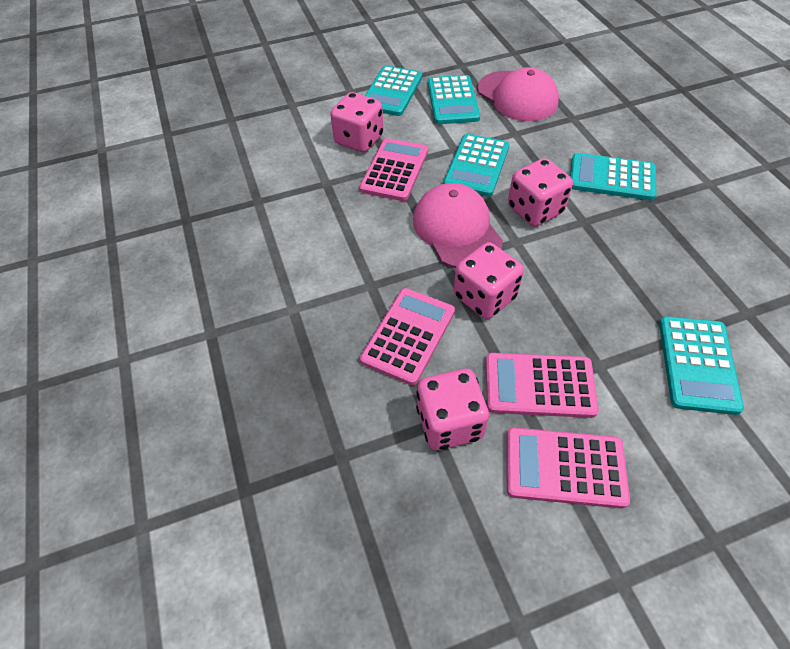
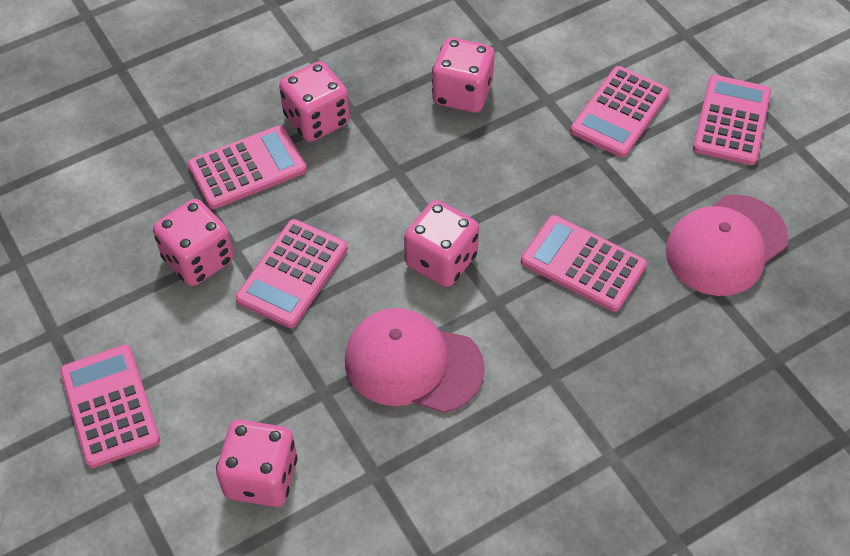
pink calculator: 4 -> 6
pink dice: 4 -> 5
turquoise calculator: 5 -> 0

